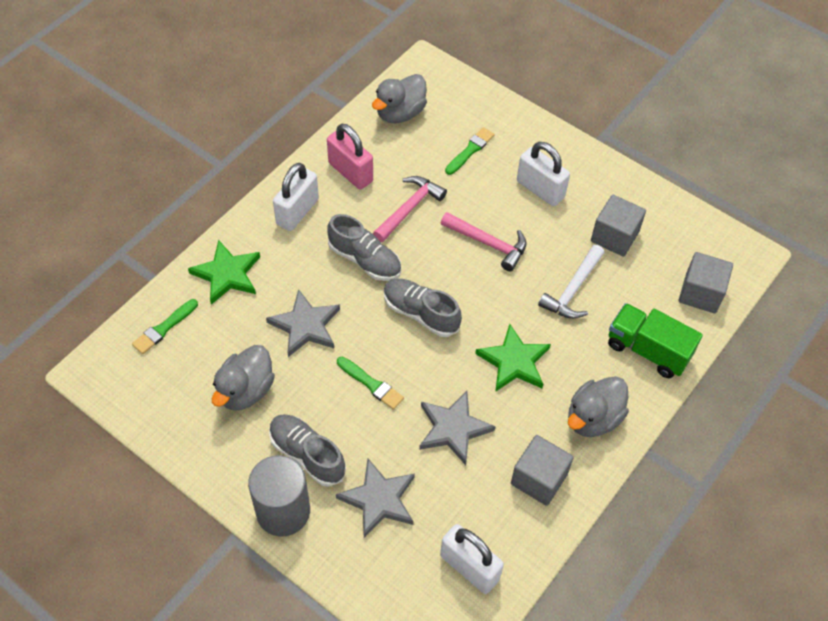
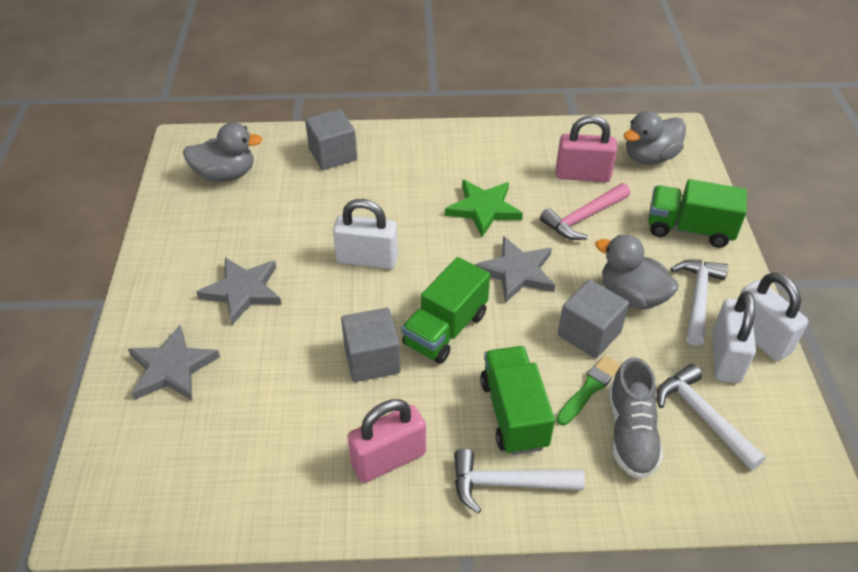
green brush: 3 -> 1
green star: 2 -> 1
green truck: 1 -> 3
grey cylinder: 1 -> 0
grey shoe: 3 -> 1
pink hammer: 2 -> 1
pink padlock: 1 -> 2
white hammer: 1 -> 3

